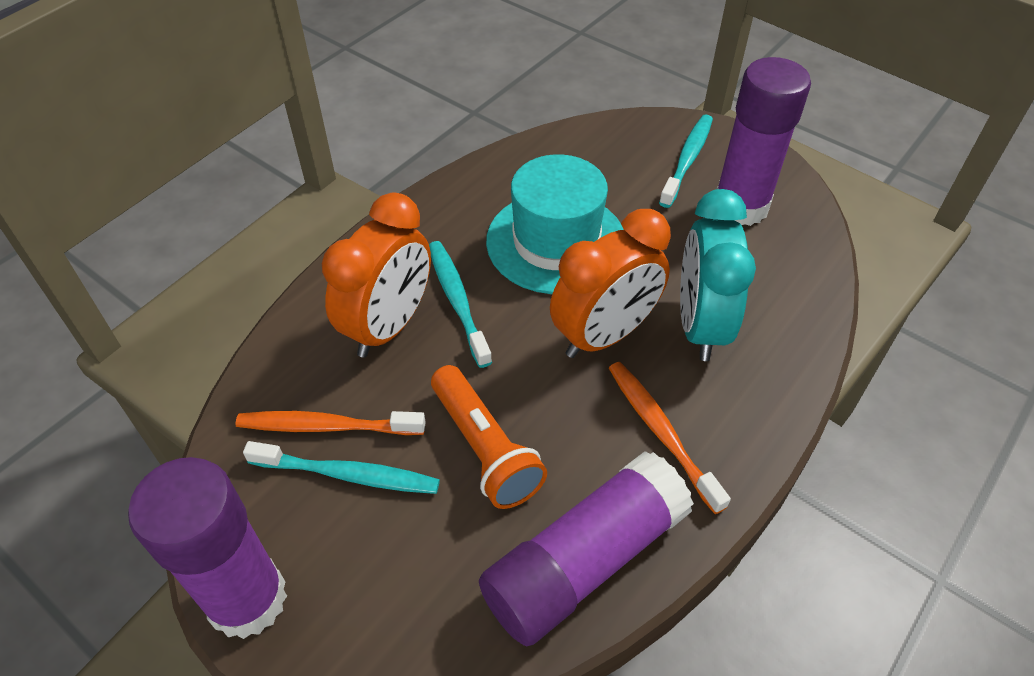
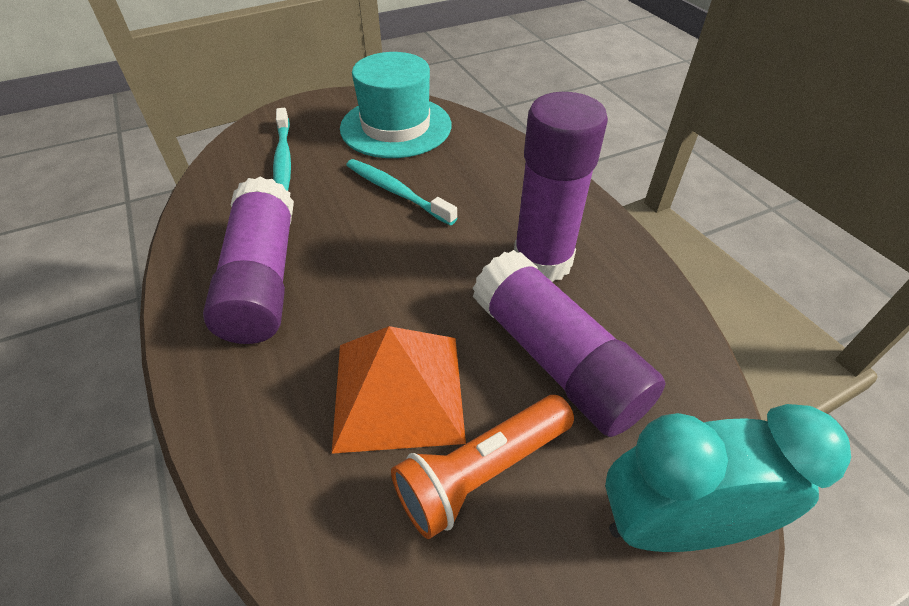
orange clock: 2 -> 0
orange pyramid: 0 -> 1
orange toothbrush: 2 -> 0
turquoise toothbrush: 3 -> 2

